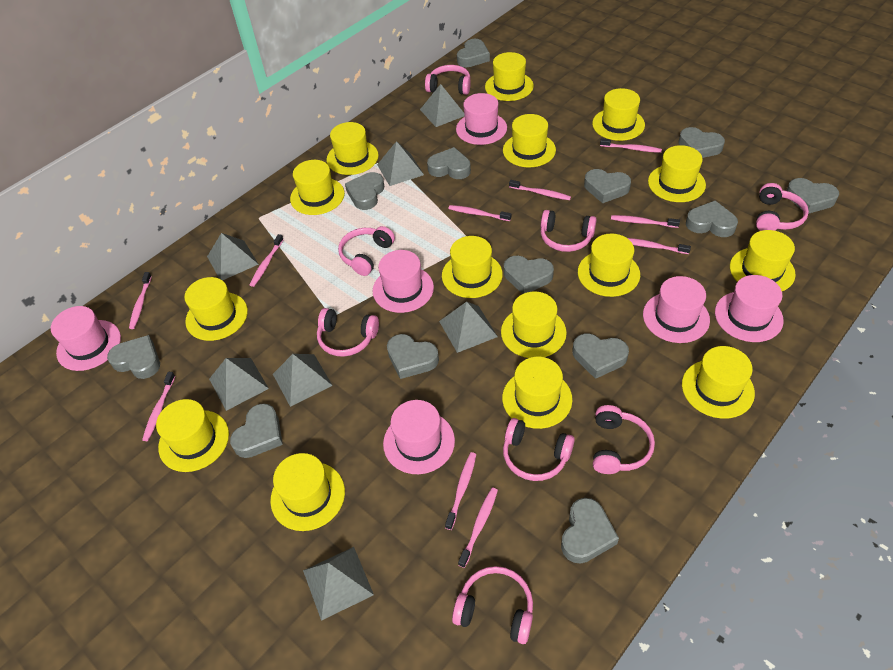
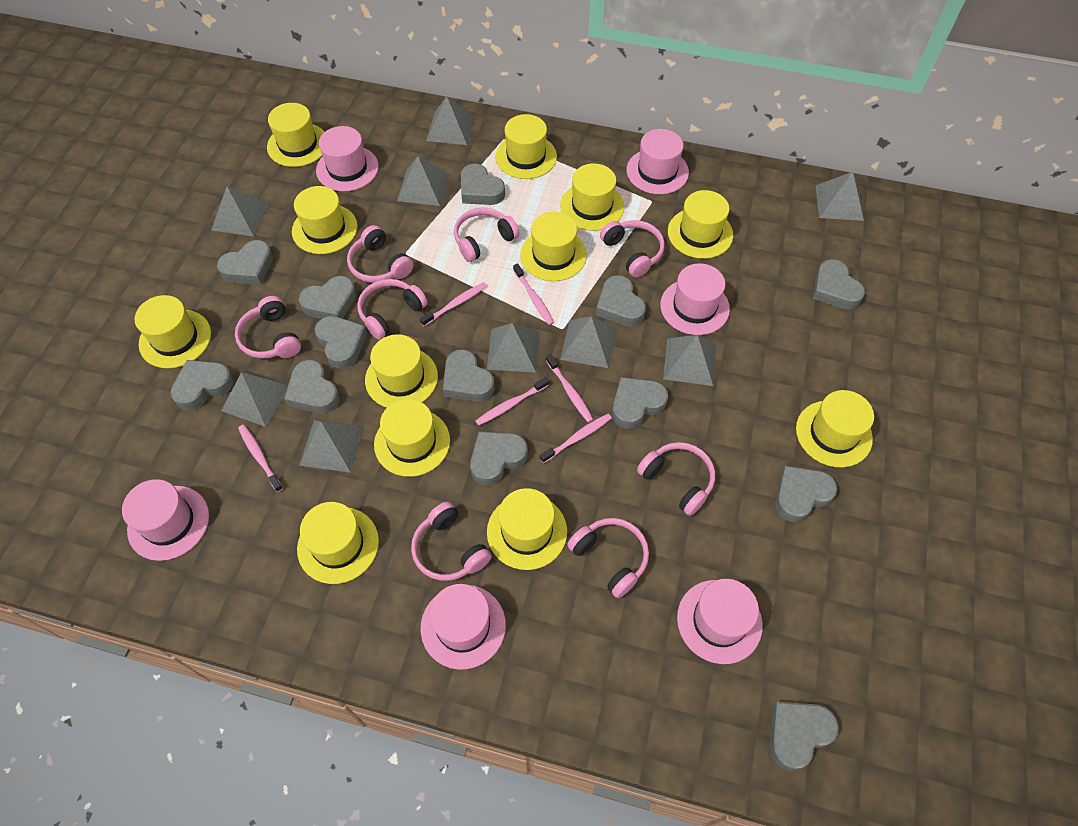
grey pyramid: 7 -> 9
pink toothbrush: 10 -> 6
yellow hat: 15 -> 12

